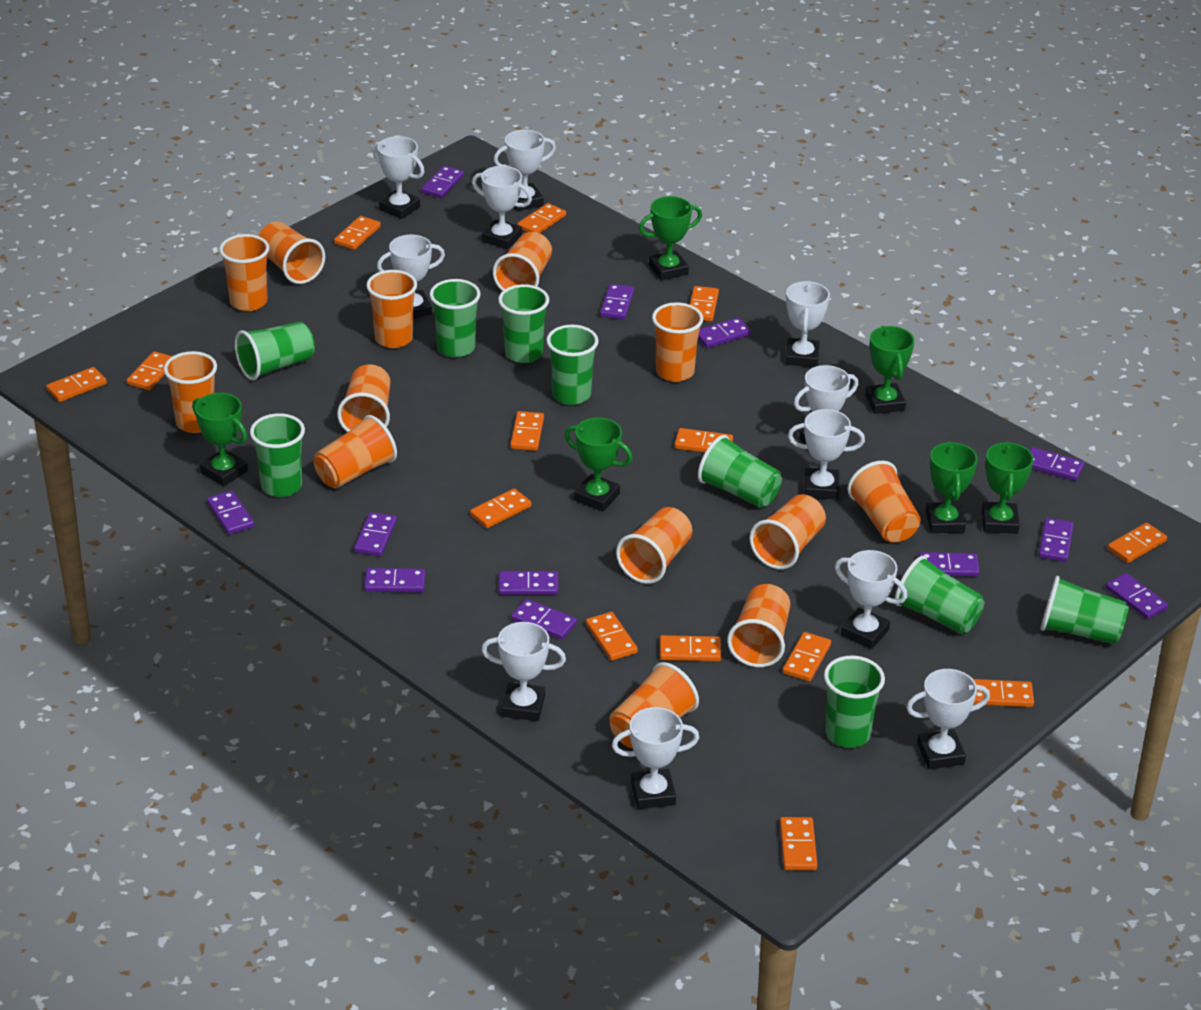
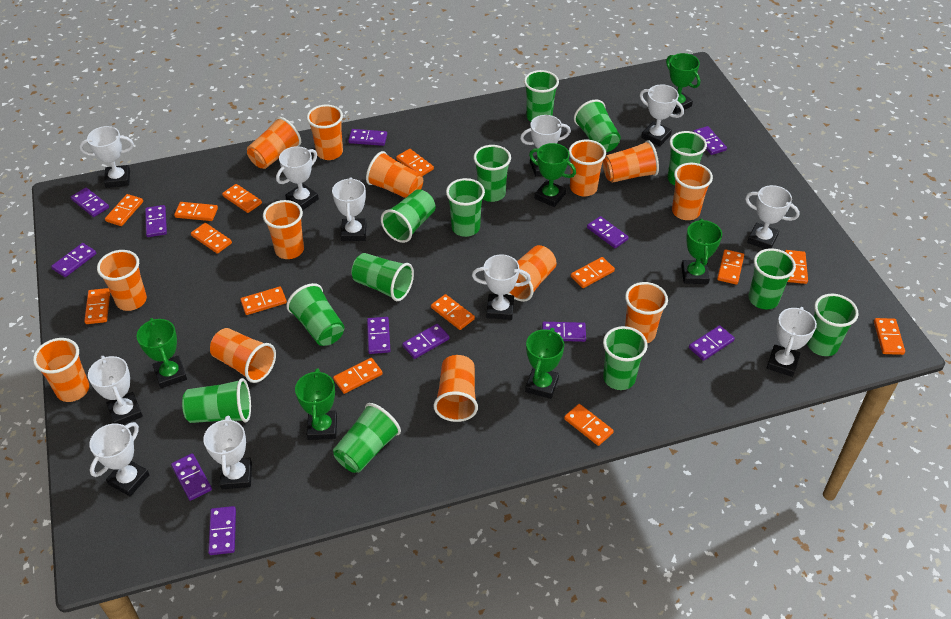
green cup: 9 -> 13

